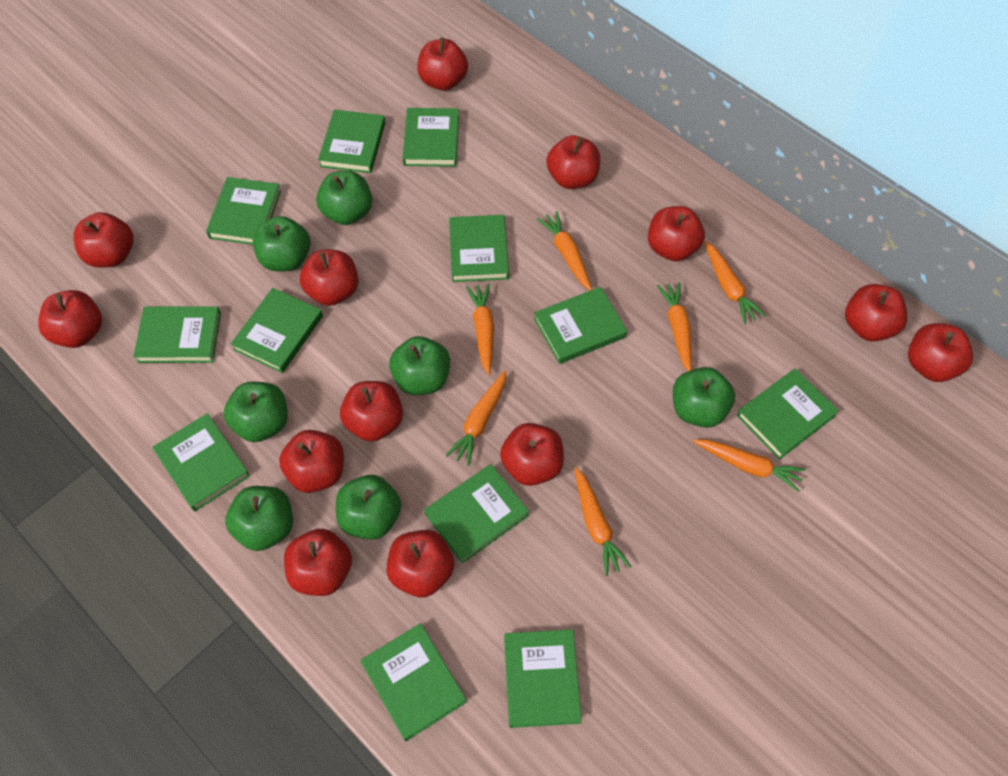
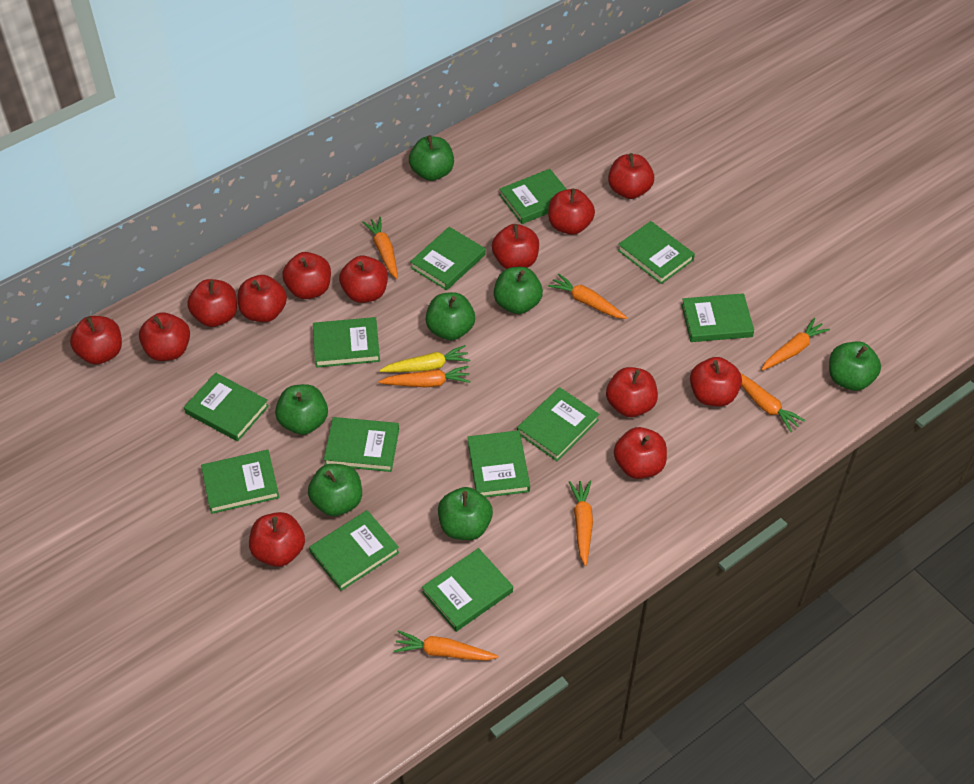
yellow carrot: 0 -> 1

